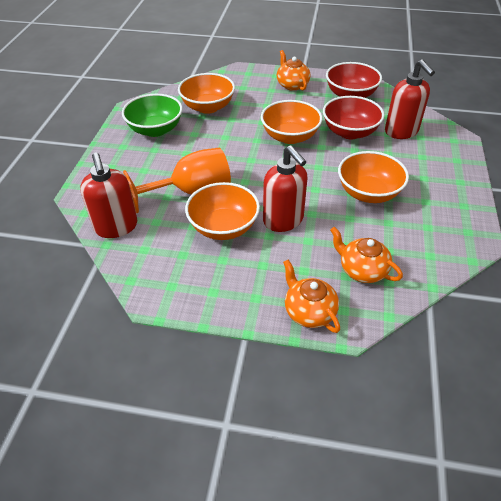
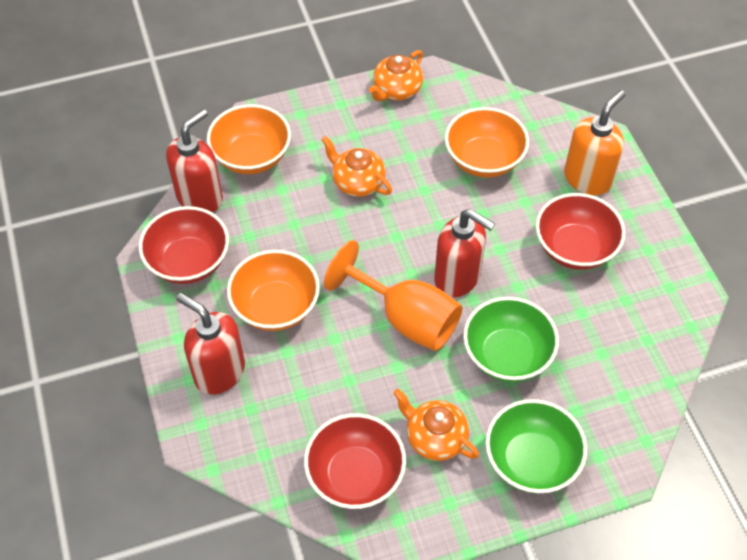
green bowl: 1 -> 2
orange bowl: 4 -> 3
orange soap dispenser: 0 -> 1
red bowl: 2 -> 3

